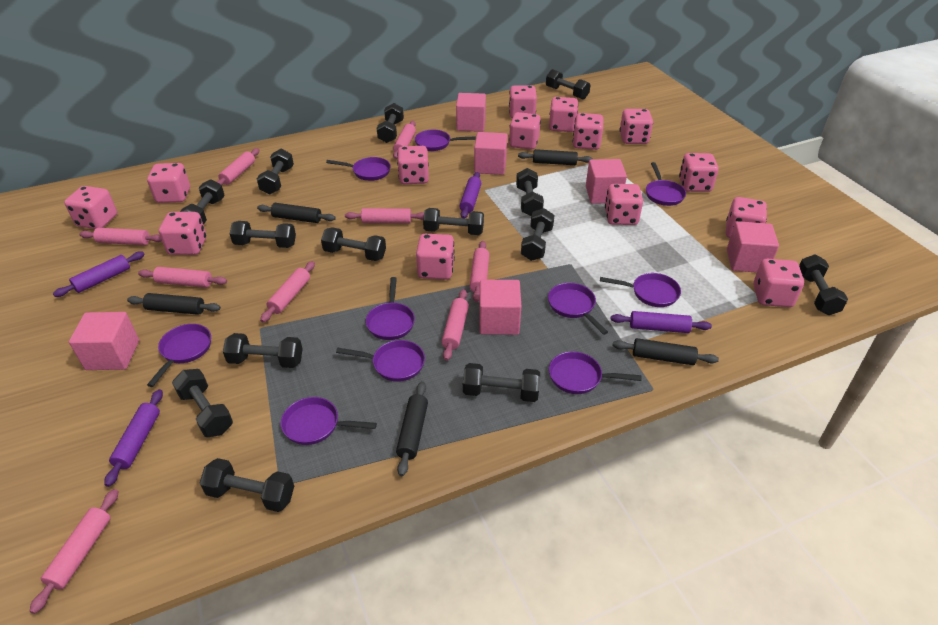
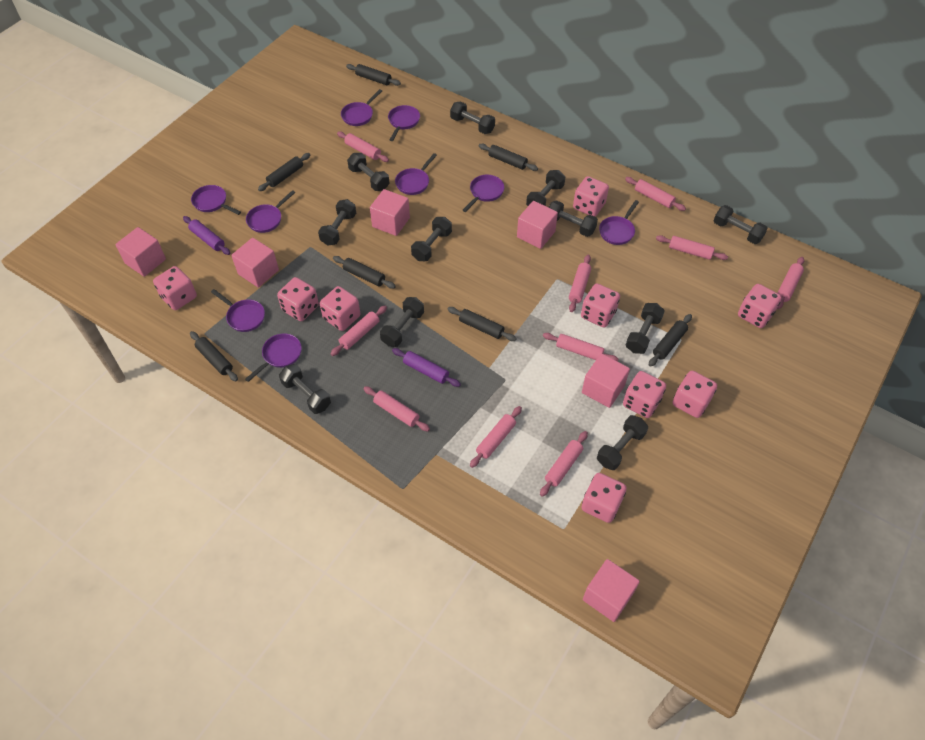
black dumbbell: 14 -> 11
black rolling pin: 5 -> 7
pink dice: 14 -> 9
pink rolling pin: 9 -> 10
purple pan: 10 -> 9
purple rolling pin: 4 -> 2

